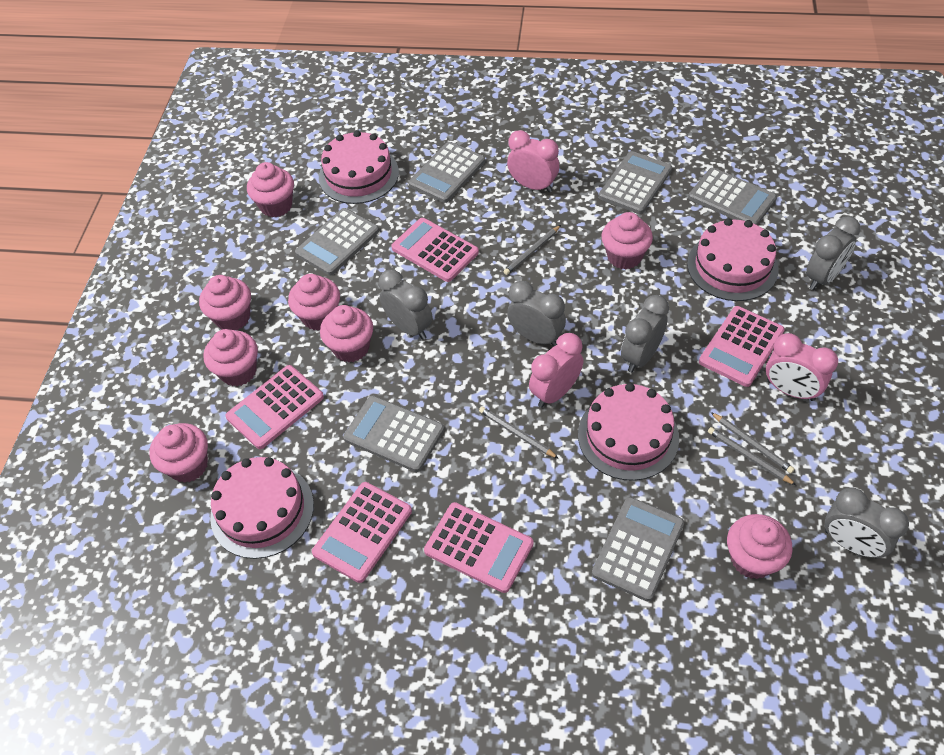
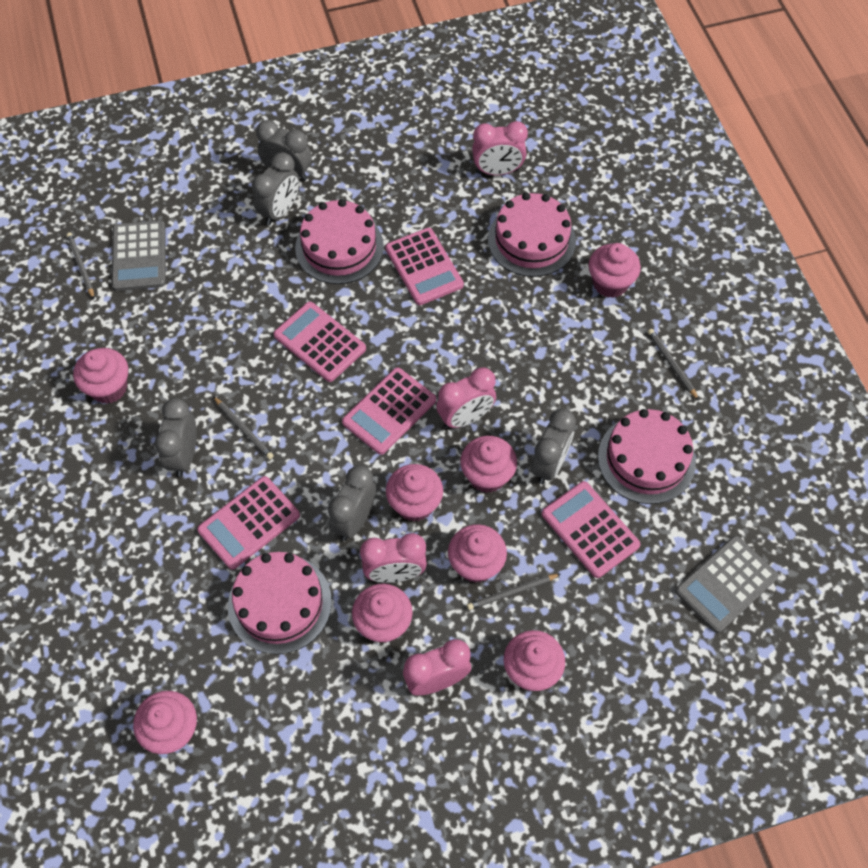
grey calculator: 6 -> 2
pink clock: 3 -> 4

